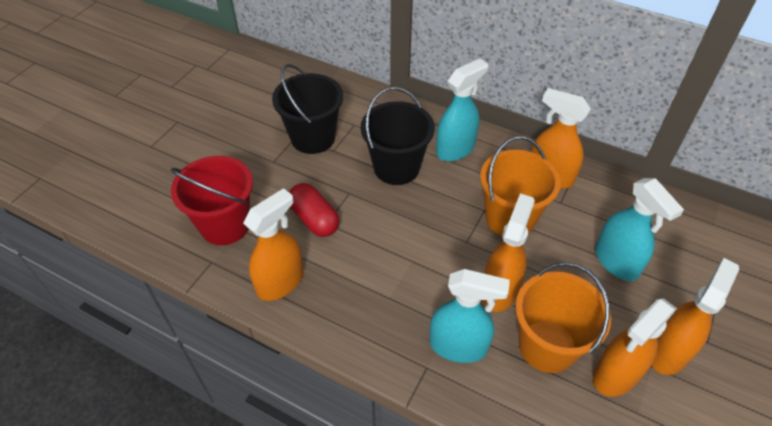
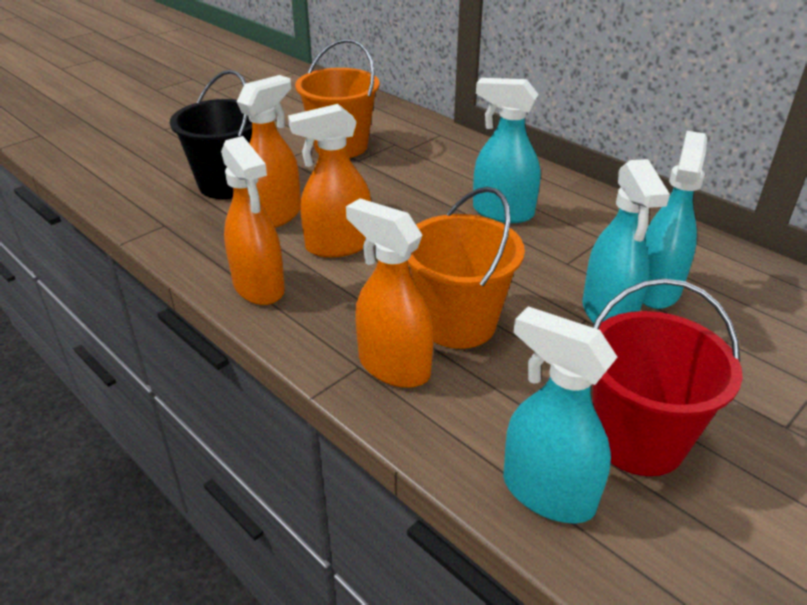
black bucket: 2 -> 1
orange spray bottle: 5 -> 4
red capsule: 1 -> 0
turquoise spray bottle: 3 -> 4

